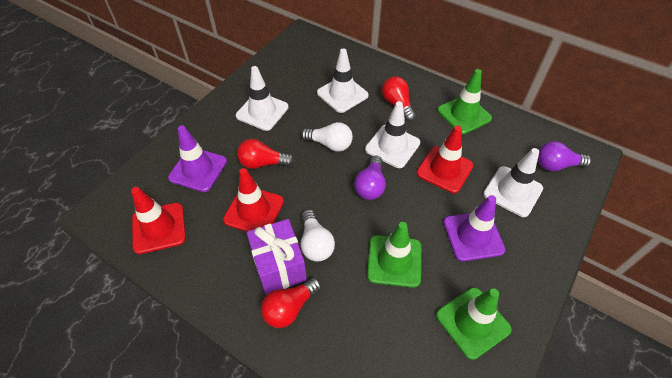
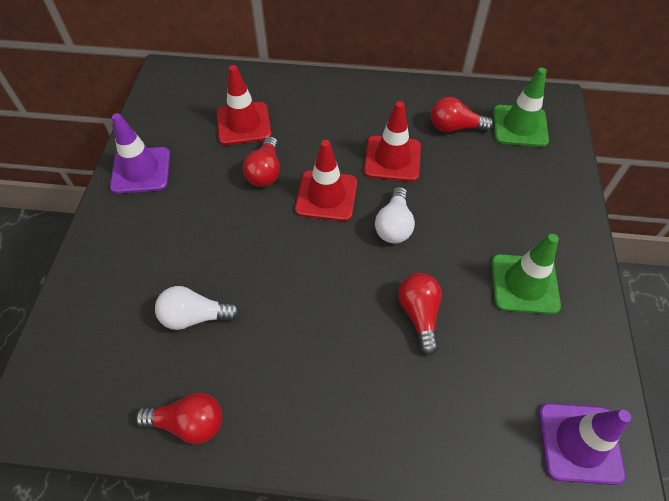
green traffic cone: 3 -> 2
purple gift: 1 -> 0
purple light bulb: 2 -> 0
red light bulb: 3 -> 4
white traffic cone: 4 -> 0

